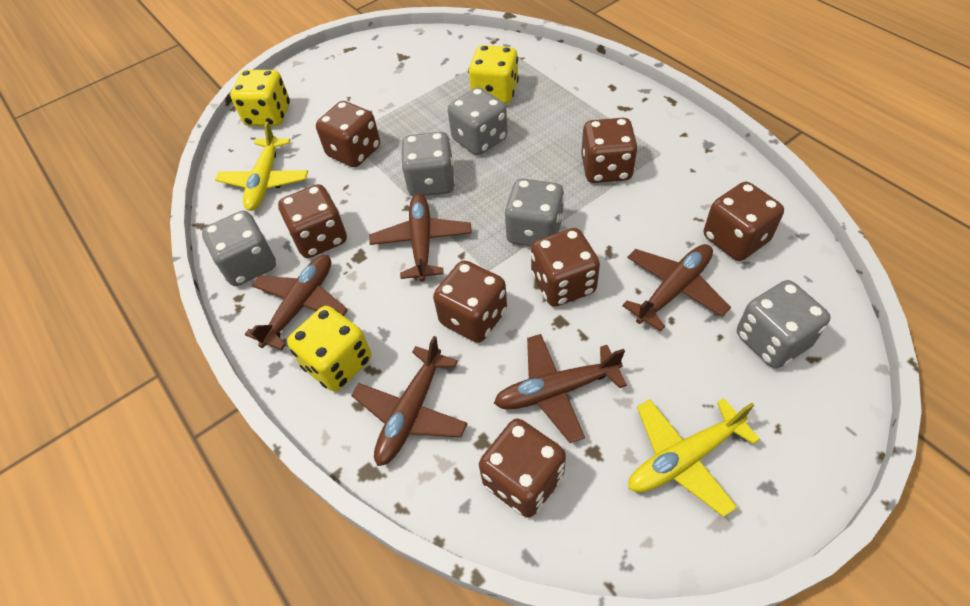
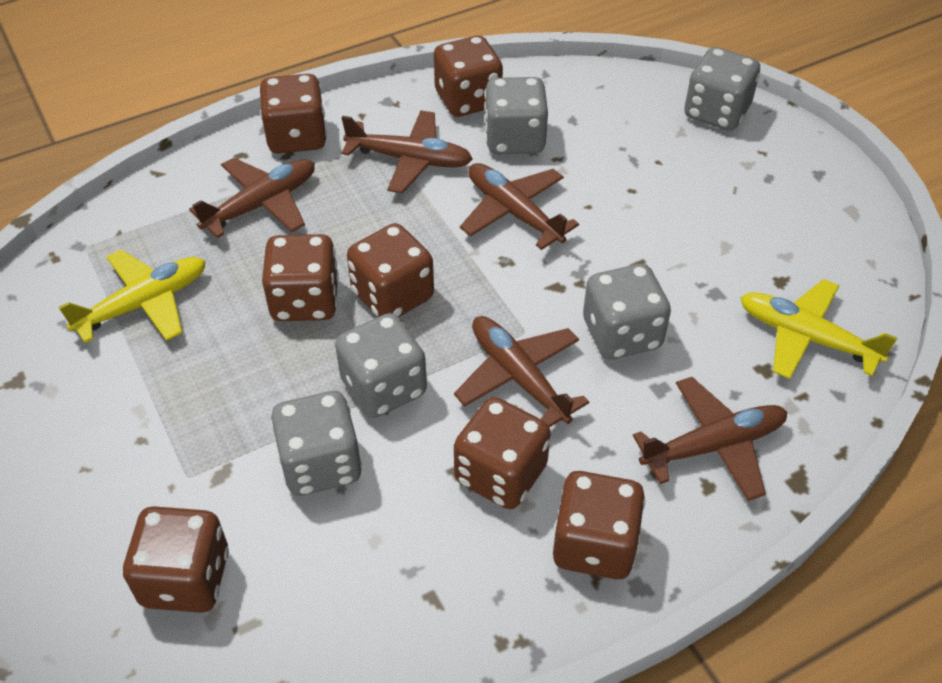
yellow dice: 3 -> 0

